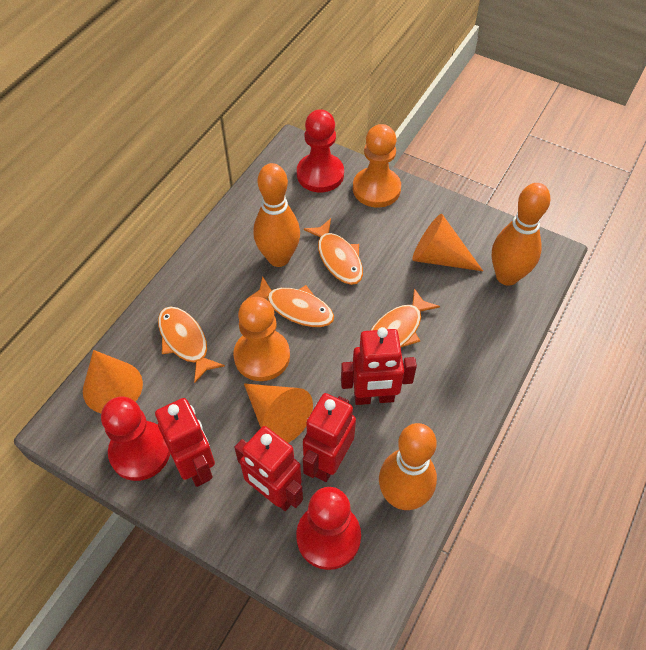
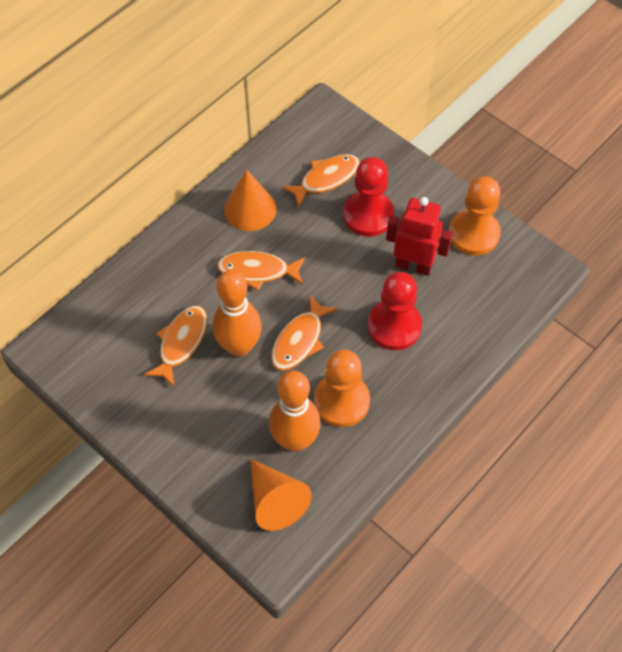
orange bowling pin: 3 -> 2
orange cone: 3 -> 2
red pawn: 3 -> 2
red robot: 4 -> 1

